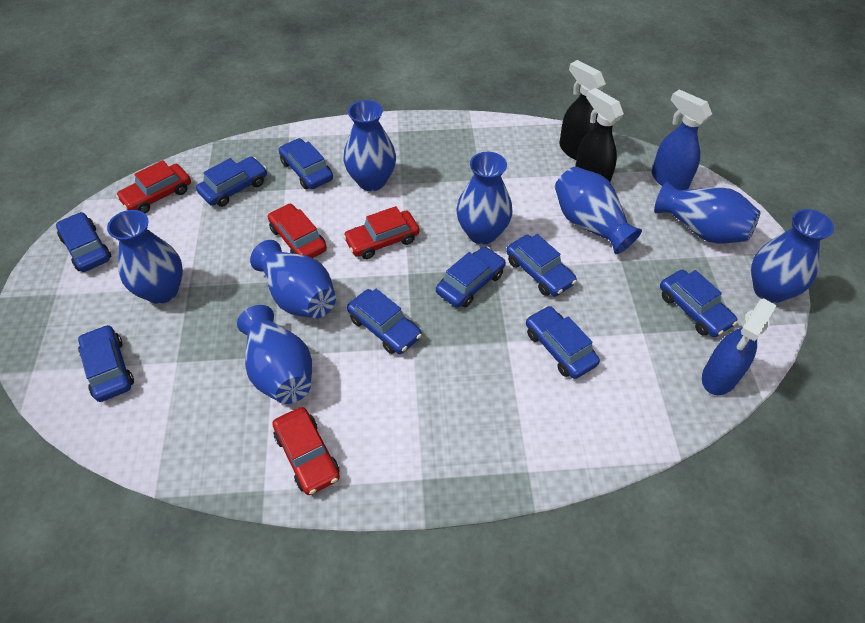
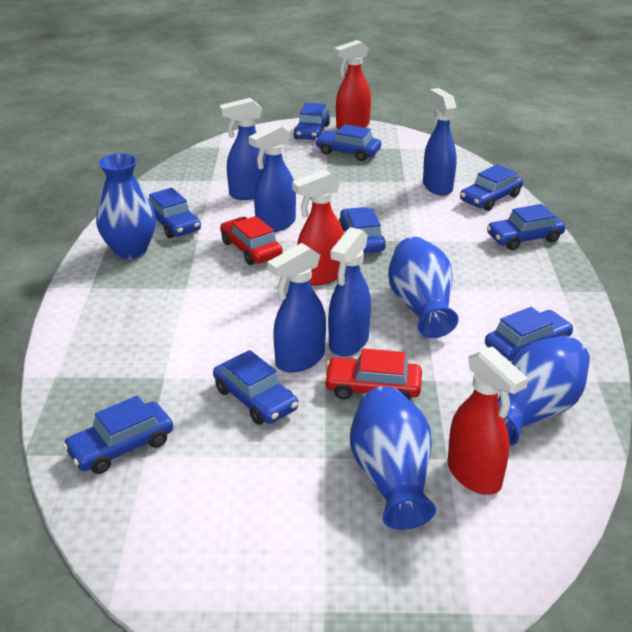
black spray bottle: 2 -> 0
blue spray bottle: 2 -> 5
blue vase: 8 -> 4
red car: 4 -> 2
red spray bottle: 0 -> 3

